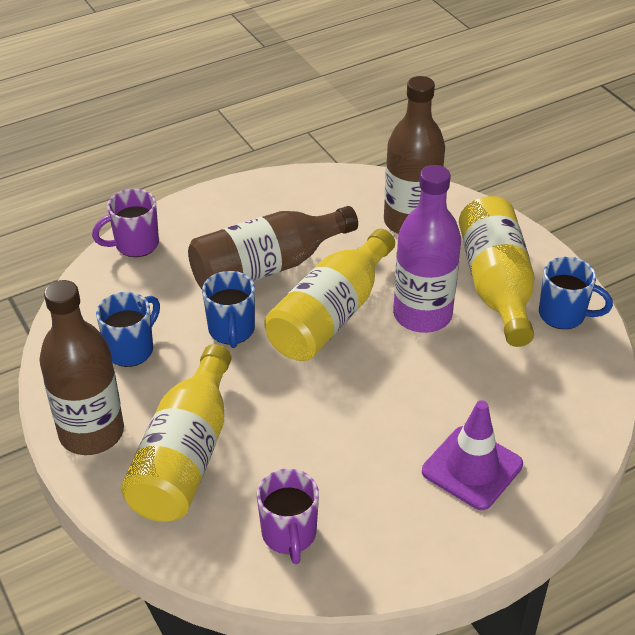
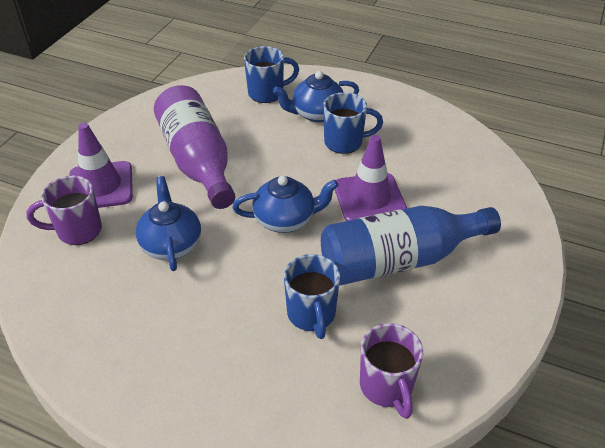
blue bottle: 0 -> 1
blue teapot: 0 -> 3
brown bottle: 3 -> 0
purple traffic cone: 1 -> 2
yellow bottle: 3 -> 0

